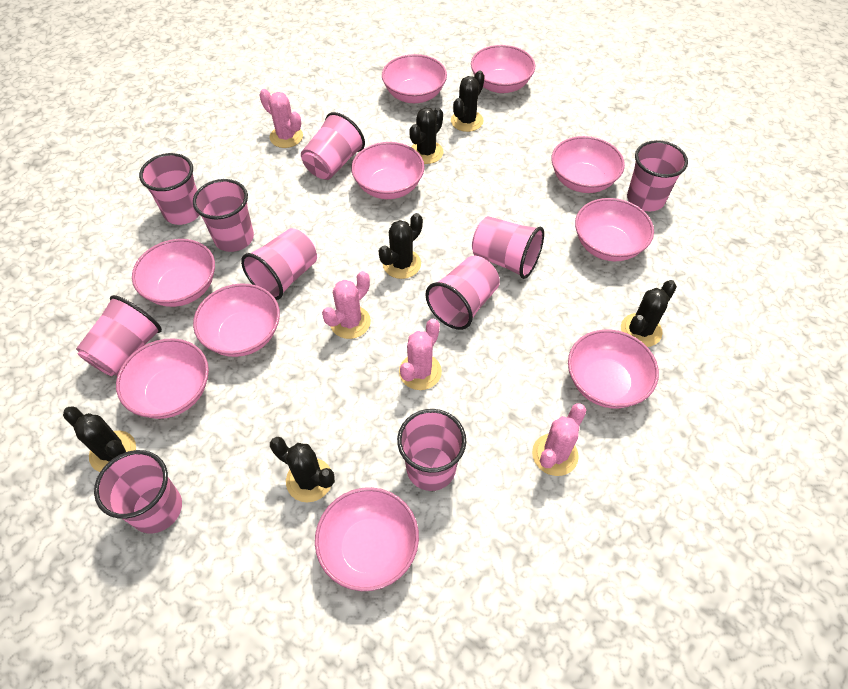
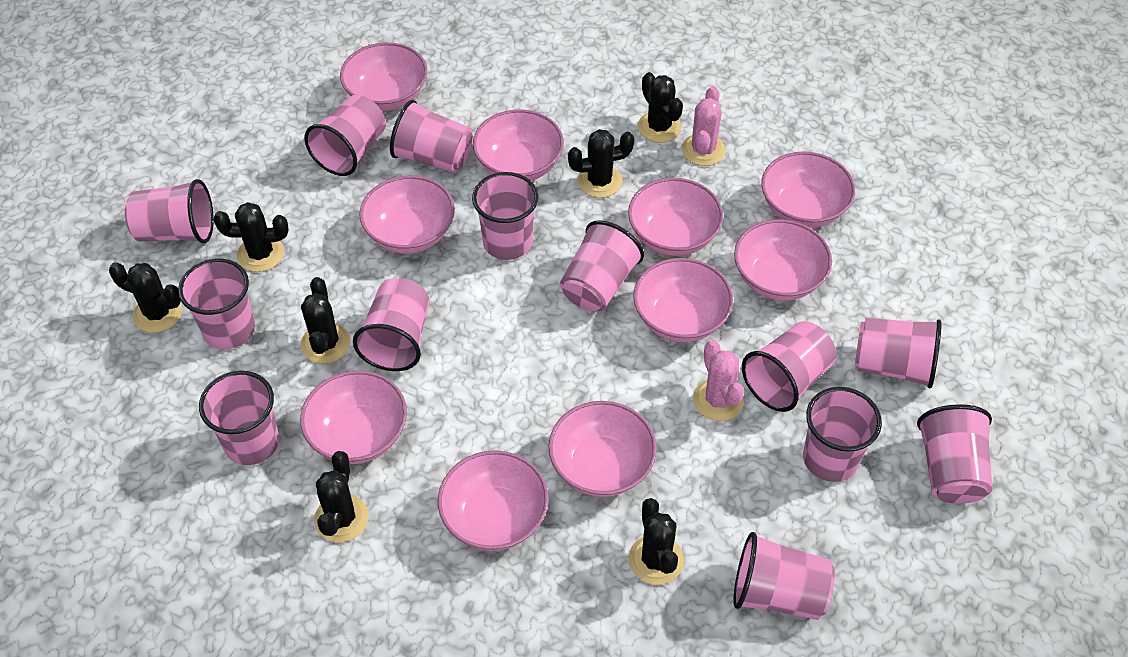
black cactus: 6 -> 7
pink cactus: 4 -> 2
pink cup: 10 -> 13

